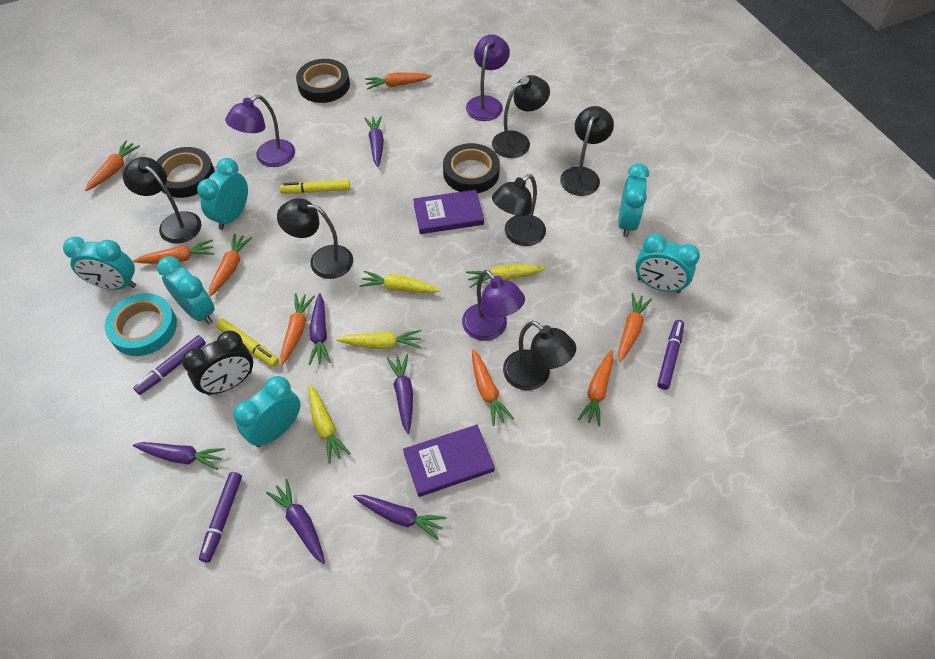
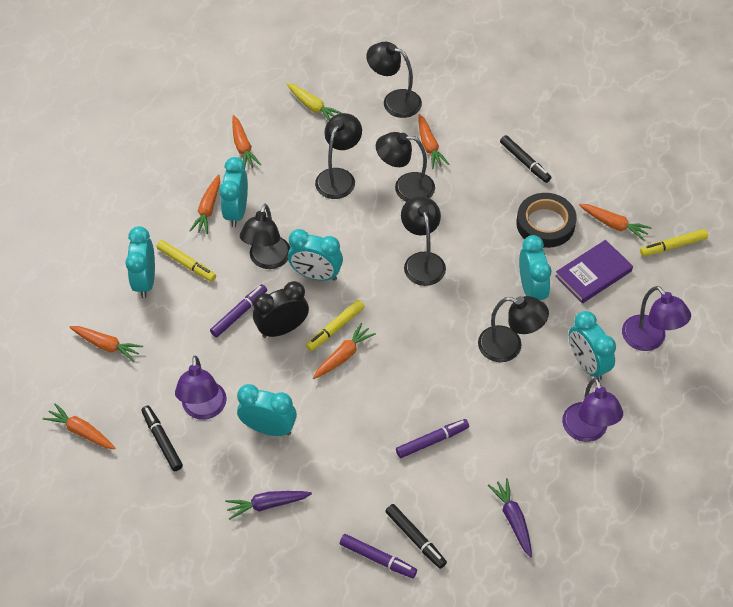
black marker: 0 -> 3
black tape: 3 -> 1
orange carrot: 8 -> 7
purple book: 2 -> 1
purple carrot: 6 -> 2
turquoise tape: 1 -> 0
yellow carrot: 4 -> 1
yellow marker: 2 -> 3

